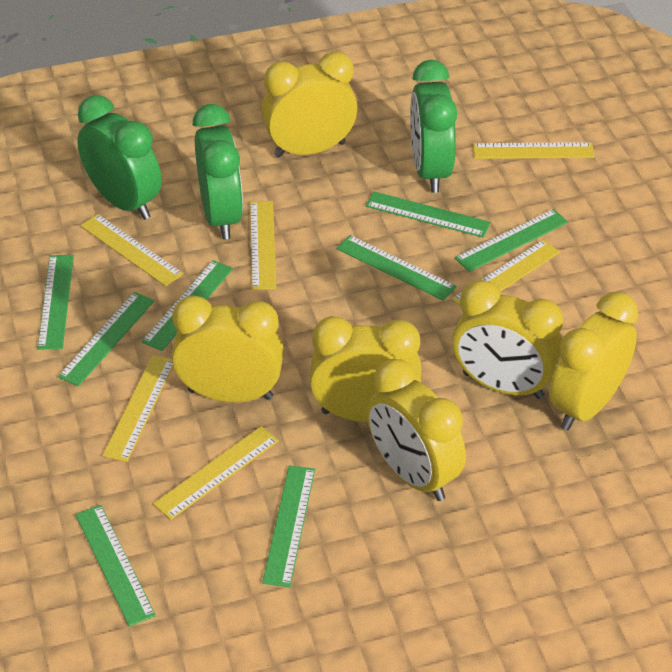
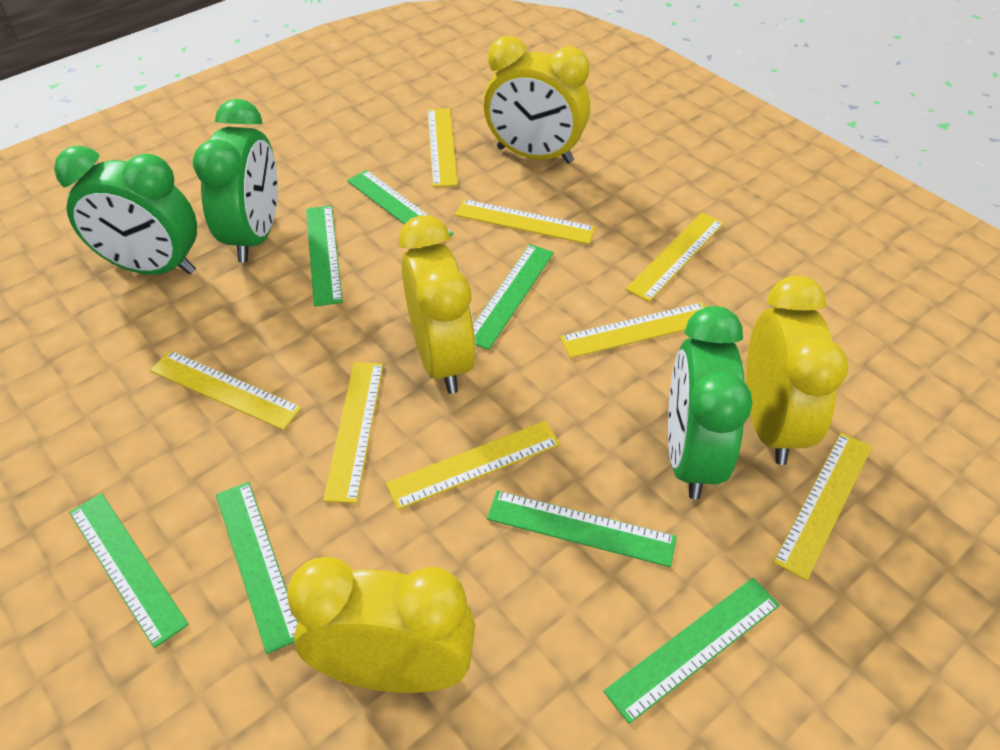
green ruler: 8 -> 7
yellow clock: 6 -> 4
yellow ruler: 6 -> 8

